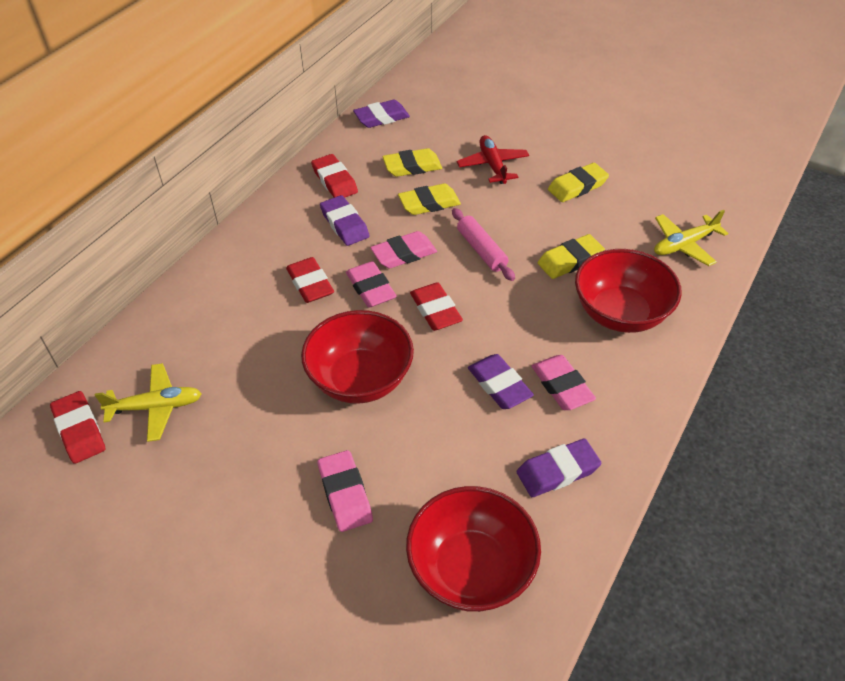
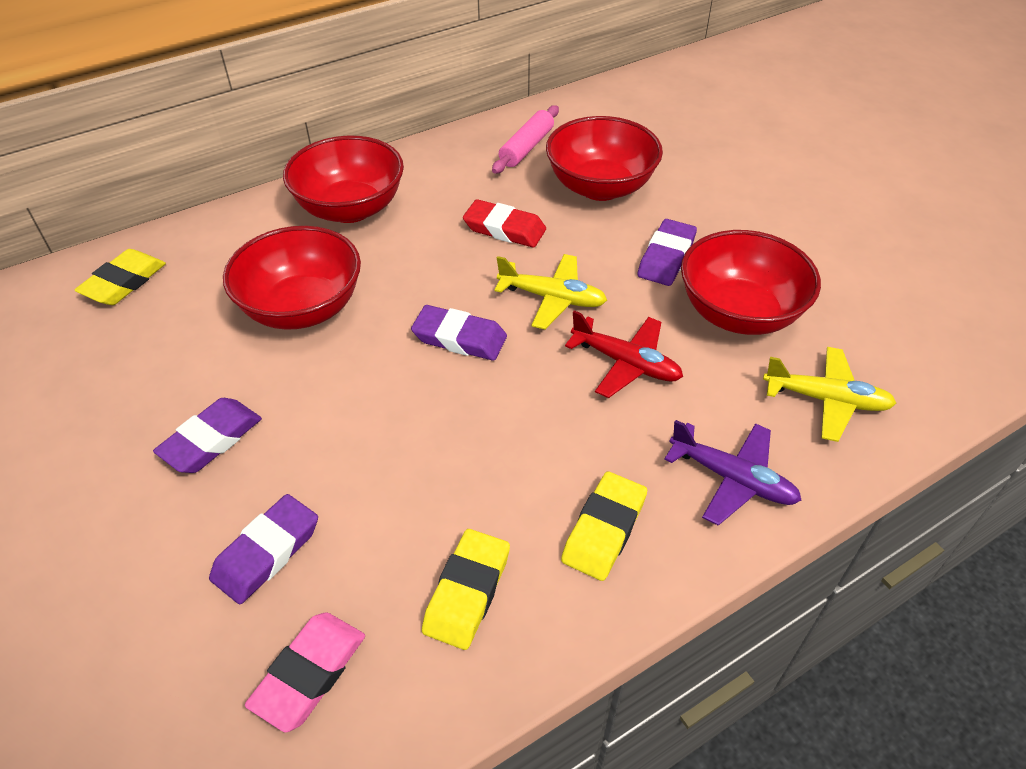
pink eraser: 4 -> 1
purple plane: 0 -> 1
red bowl: 3 -> 4
red eraser: 4 -> 1
yellow eraser: 4 -> 3

